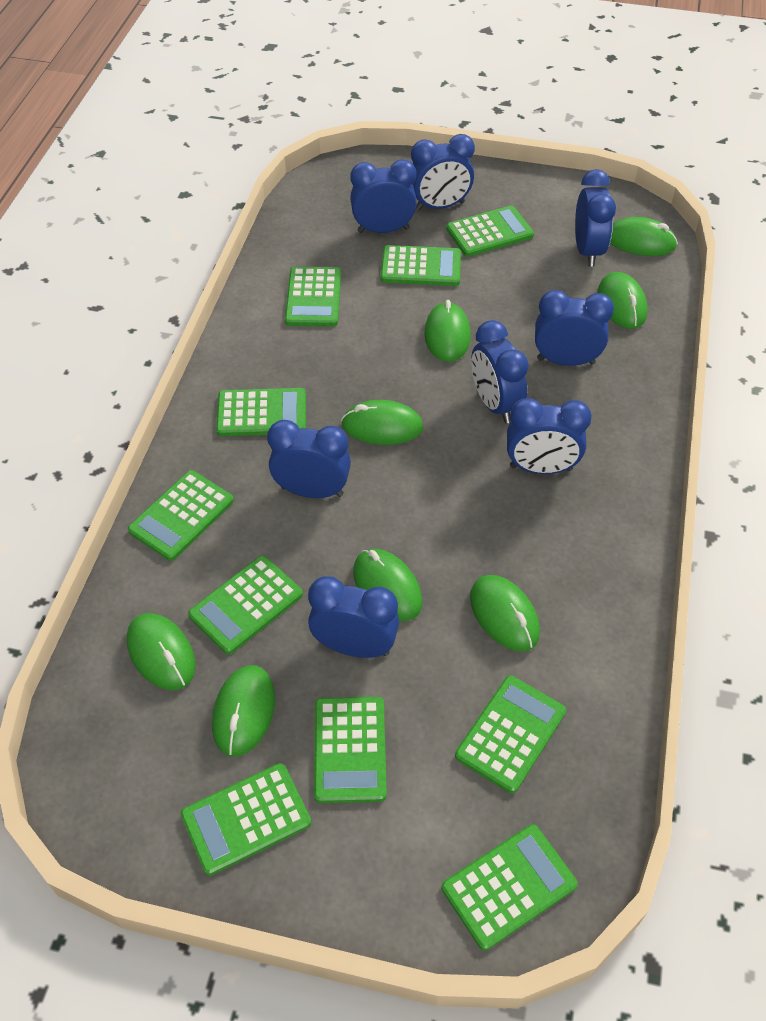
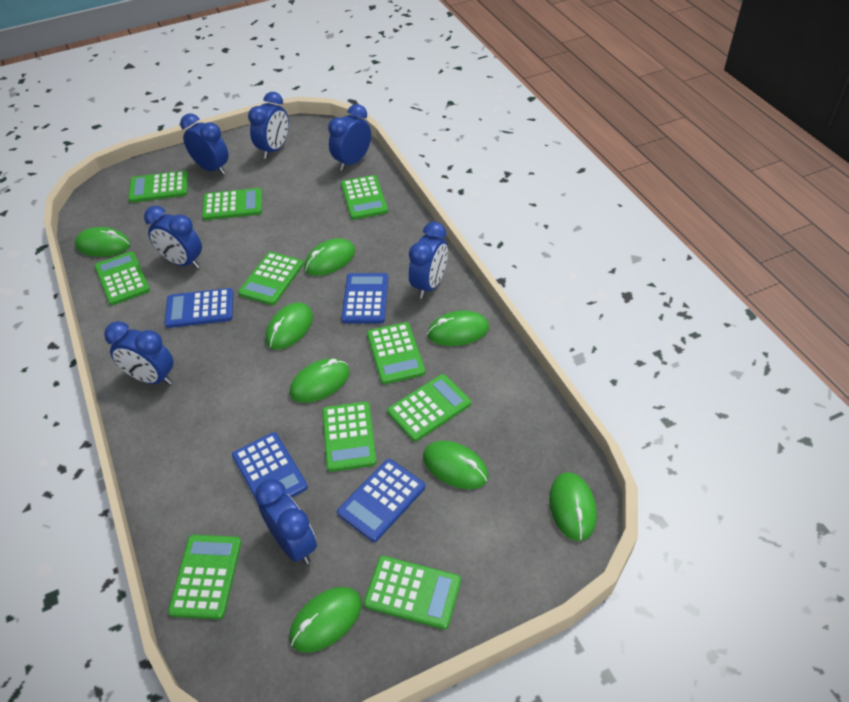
blue calculator: 0 -> 4
blue clock: 8 -> 7

